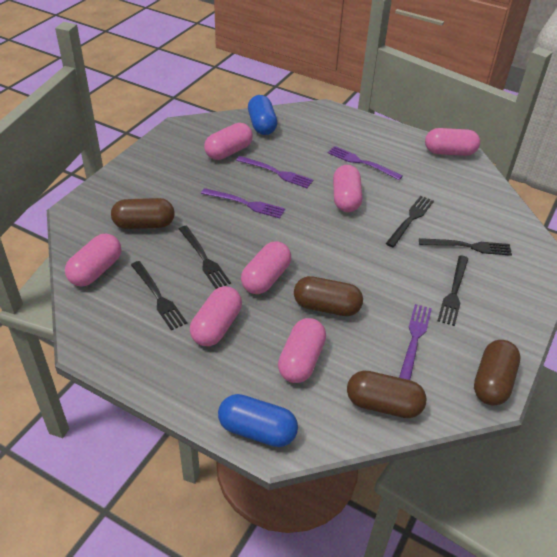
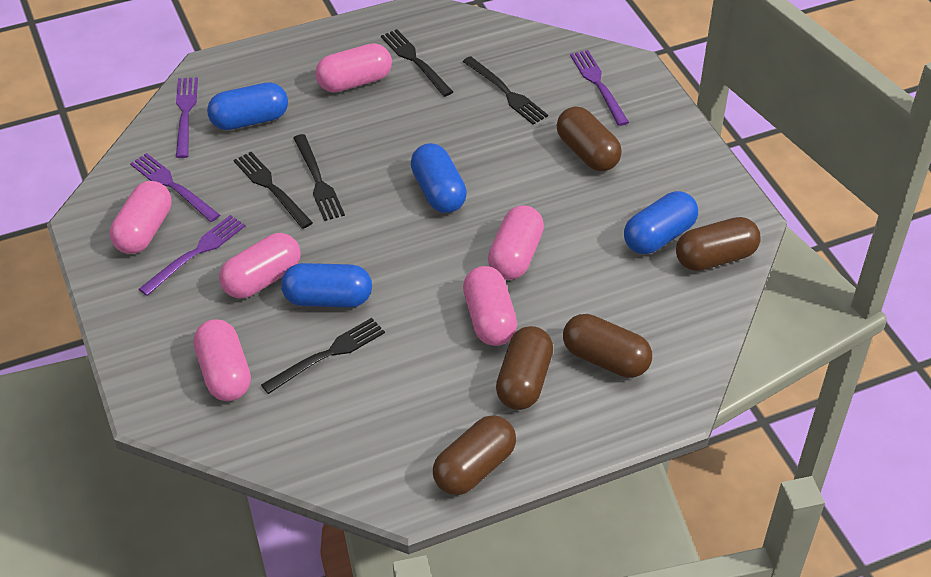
blue capsule: 2 -> 4
brown capsule: 4 -> 5
pink capsule: 7 -> 6

